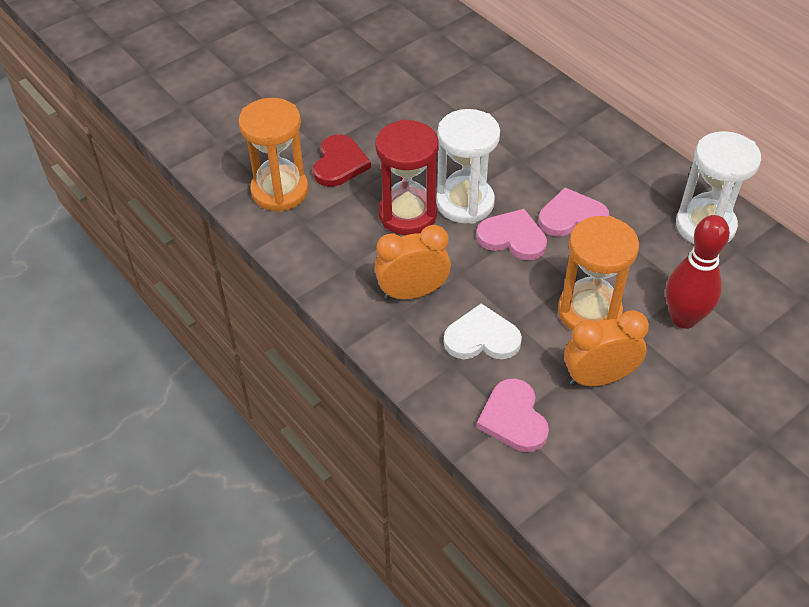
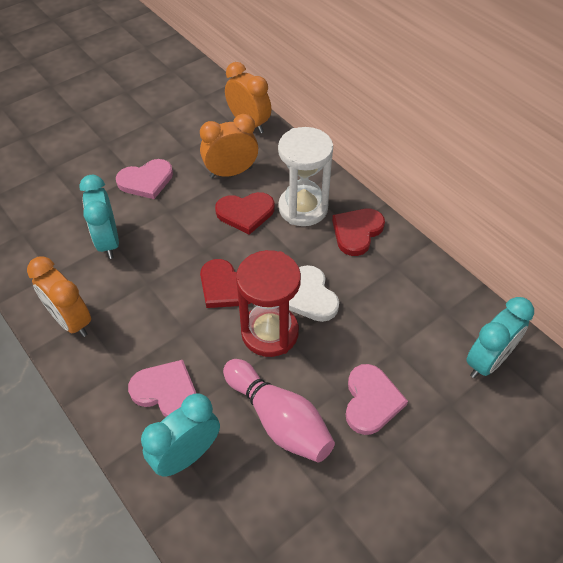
orange clock: 2 -> 3
orange hourglass: 2 -> 0
pink bowling pin: 0 -> 1
red bowling pin: 1 -> 0
red heart: 1 -> 3
turquoise clock: 0 -> 3
white hourglass: 2 -> 1

